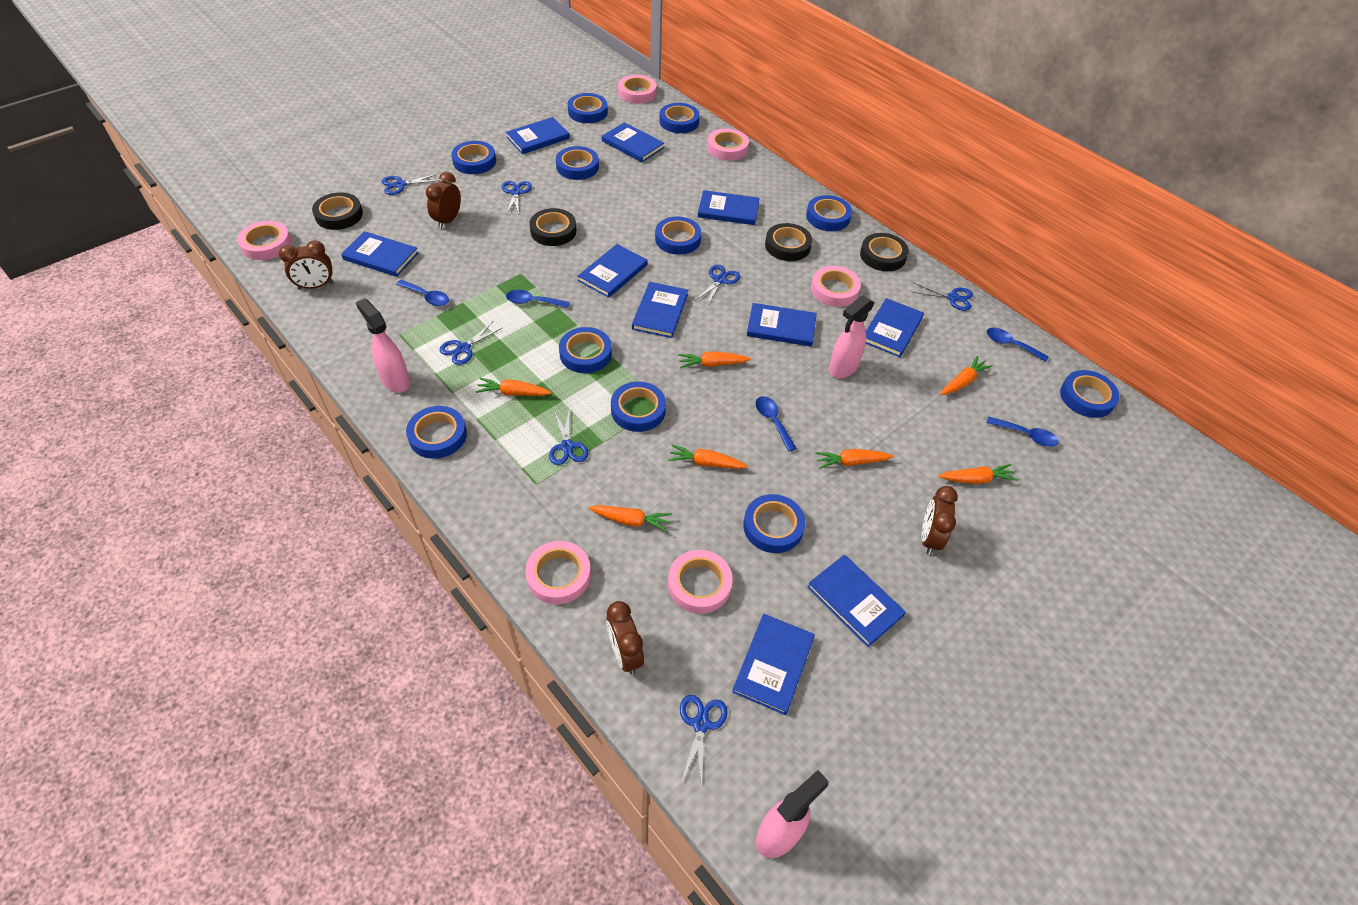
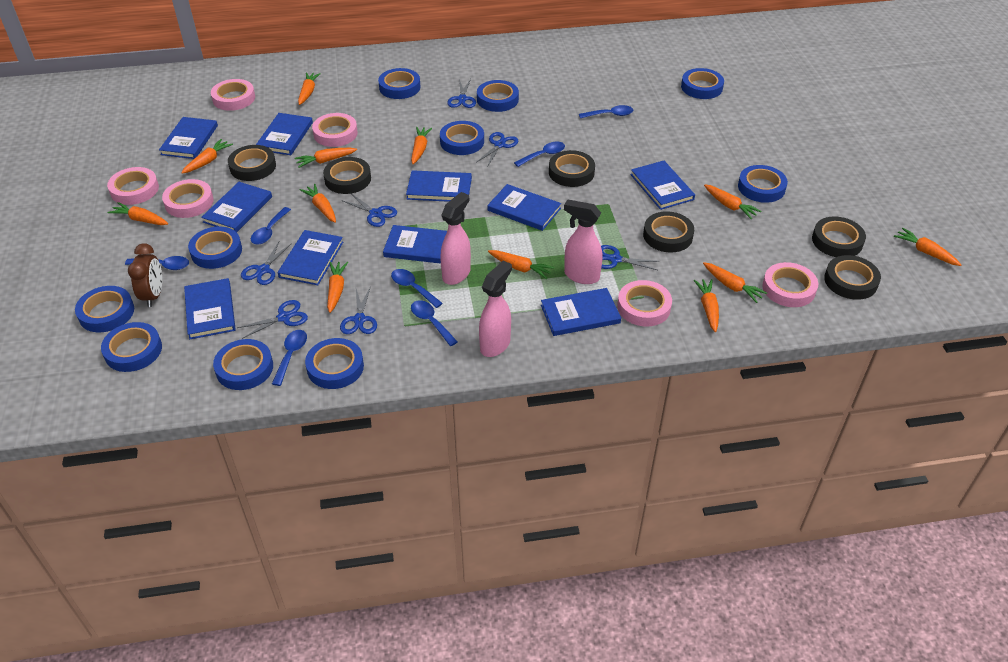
black tape: 4 -> 6
blue spoon: 5 -> 7
blue tape: 11 -> 10
brown clock: 4 -> 1
orange carrot: 7 -> 12

